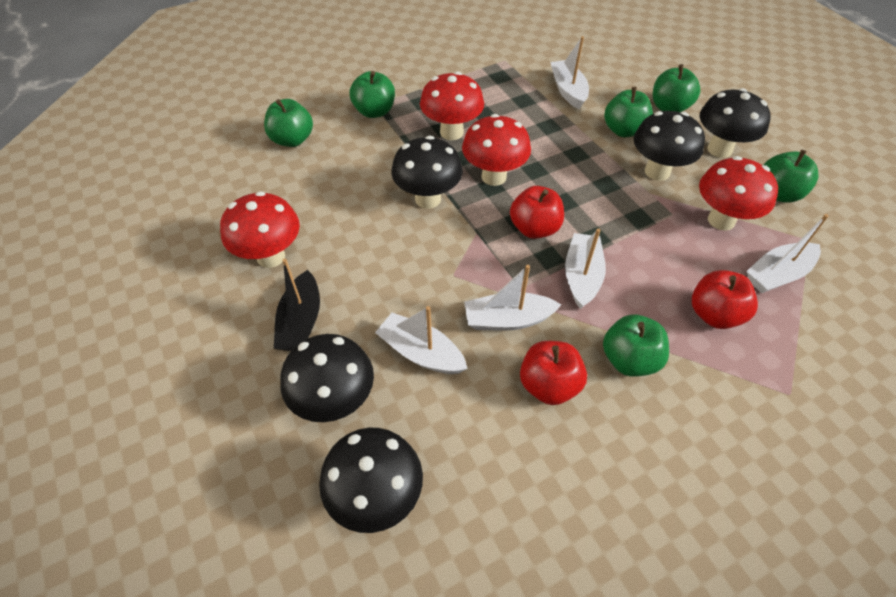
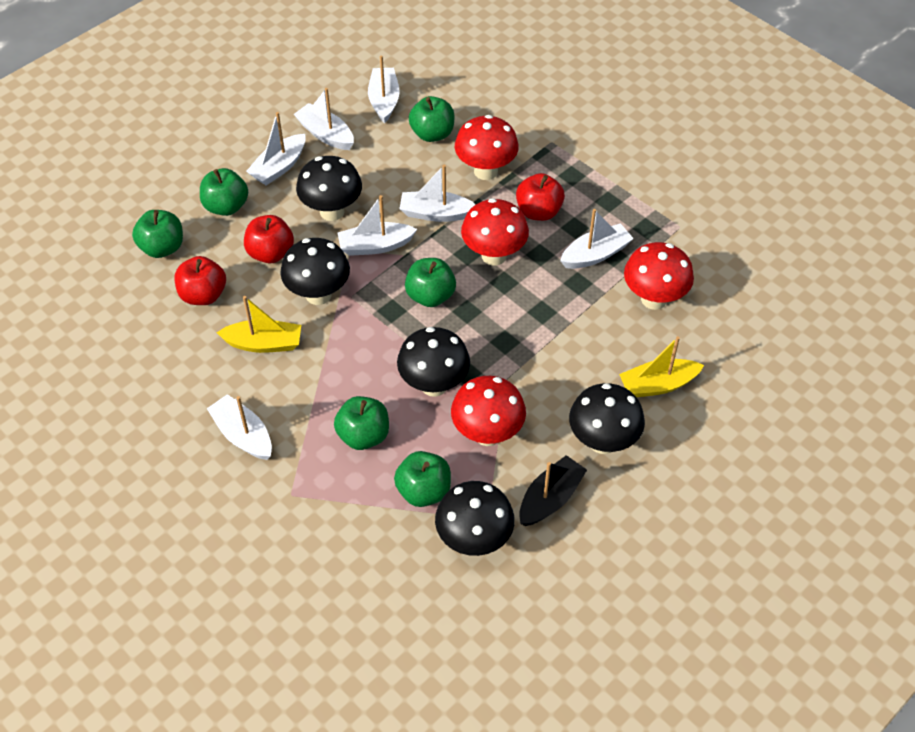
white boat: 5 -> 7
yellow boat: 0 -> 2

